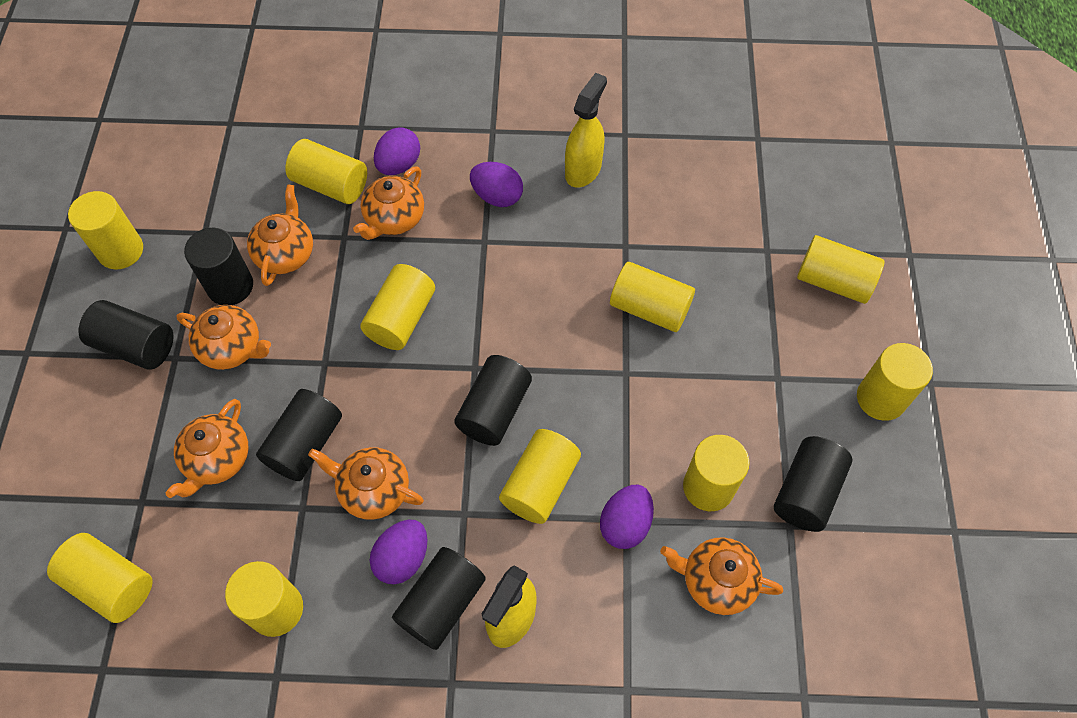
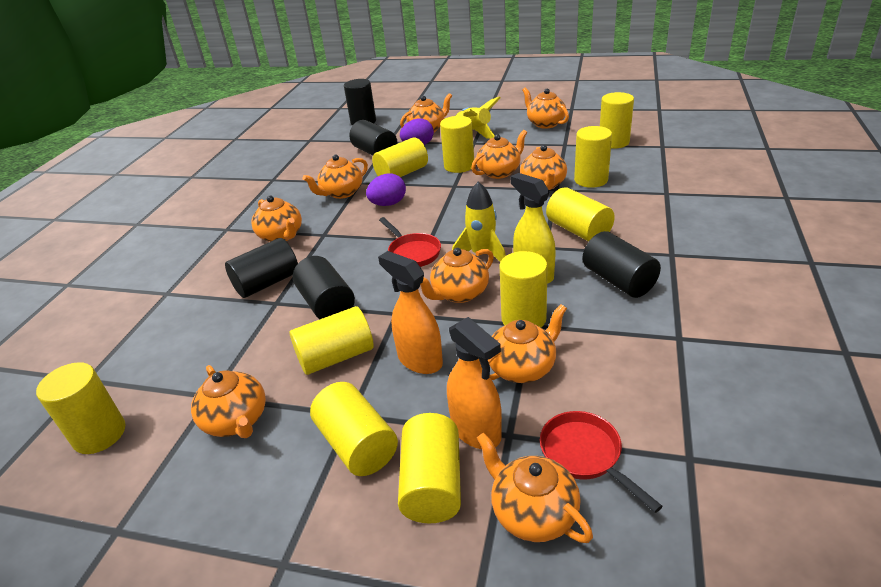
black cylinder: 6 -> 5
orange spray bottle: 0 -> 2
orange teapot: 6 -> 10
purple egg: 4 -> 2
red pan: 0 -> 2
yellow rocket: 0 -> 2
yellow spray bottle: 2 -> 1

